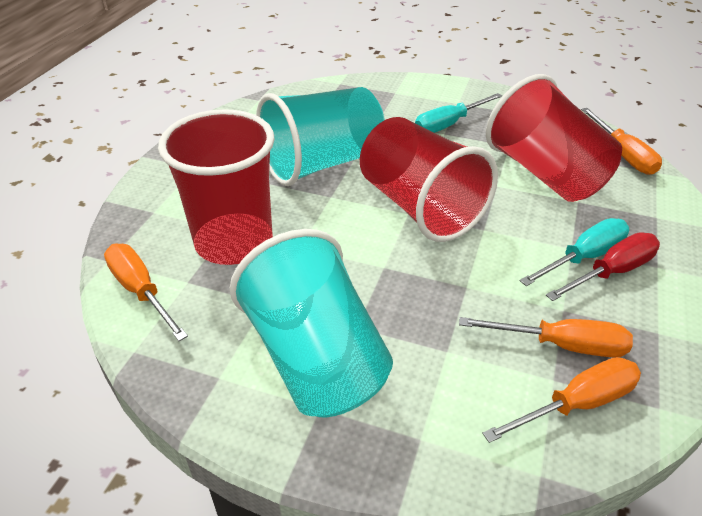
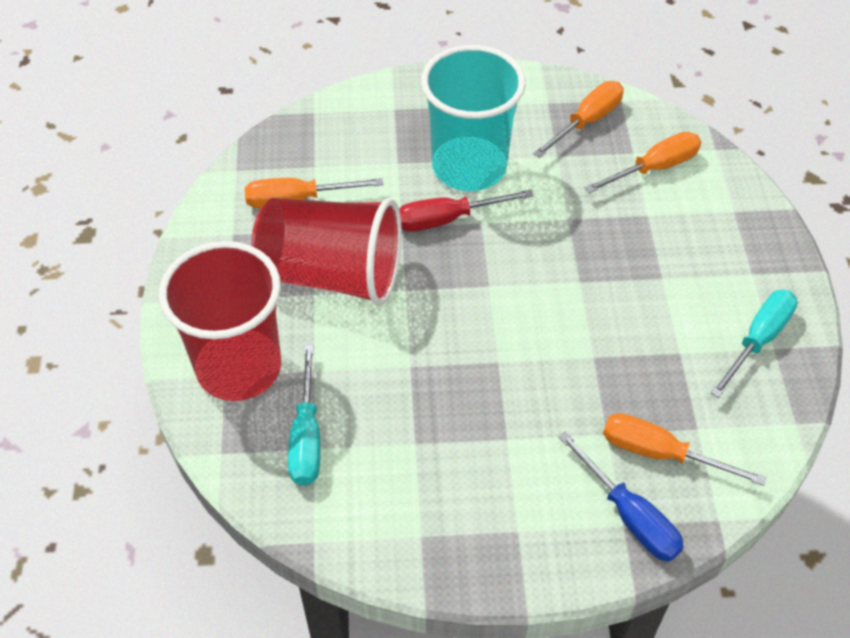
blue screwdriver: 0 -> 1
red cup: 3 -> 2
turquoise cup: 2 -> 1

